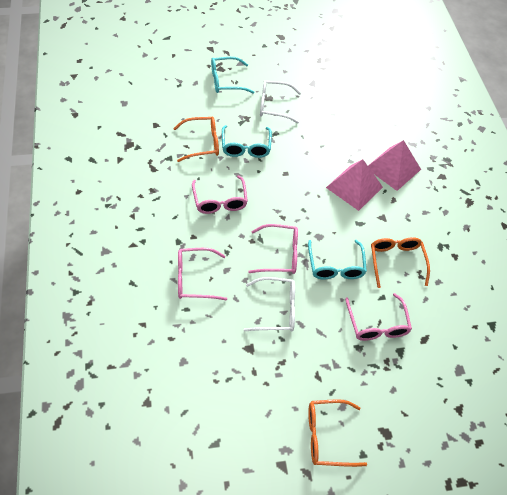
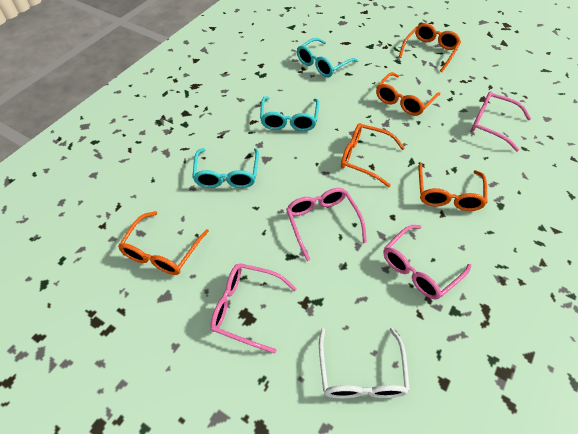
orange glasses: 3 -> 5
pink pyramid: 2 -> 0
white glasses: 2 -> 1

